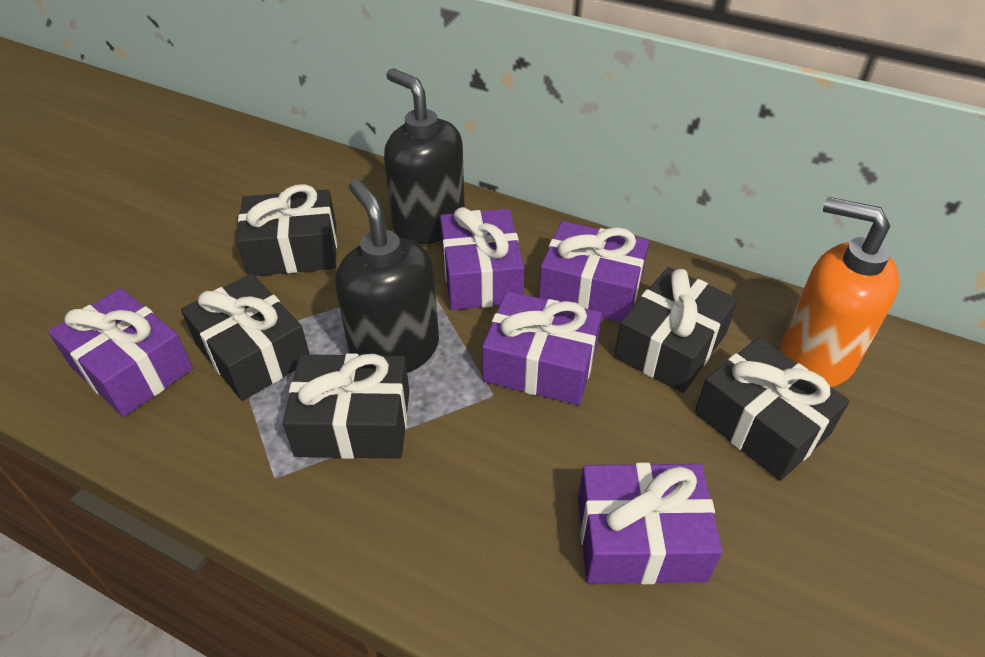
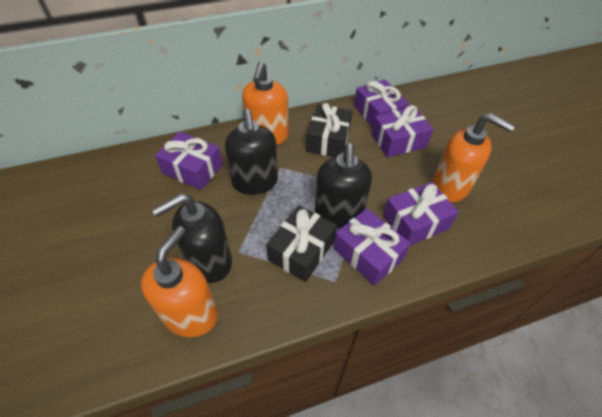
black gift: 5 -> 2
black soap dispenser: 2 -> 3
orange soap dispenser: 1 -> 3

